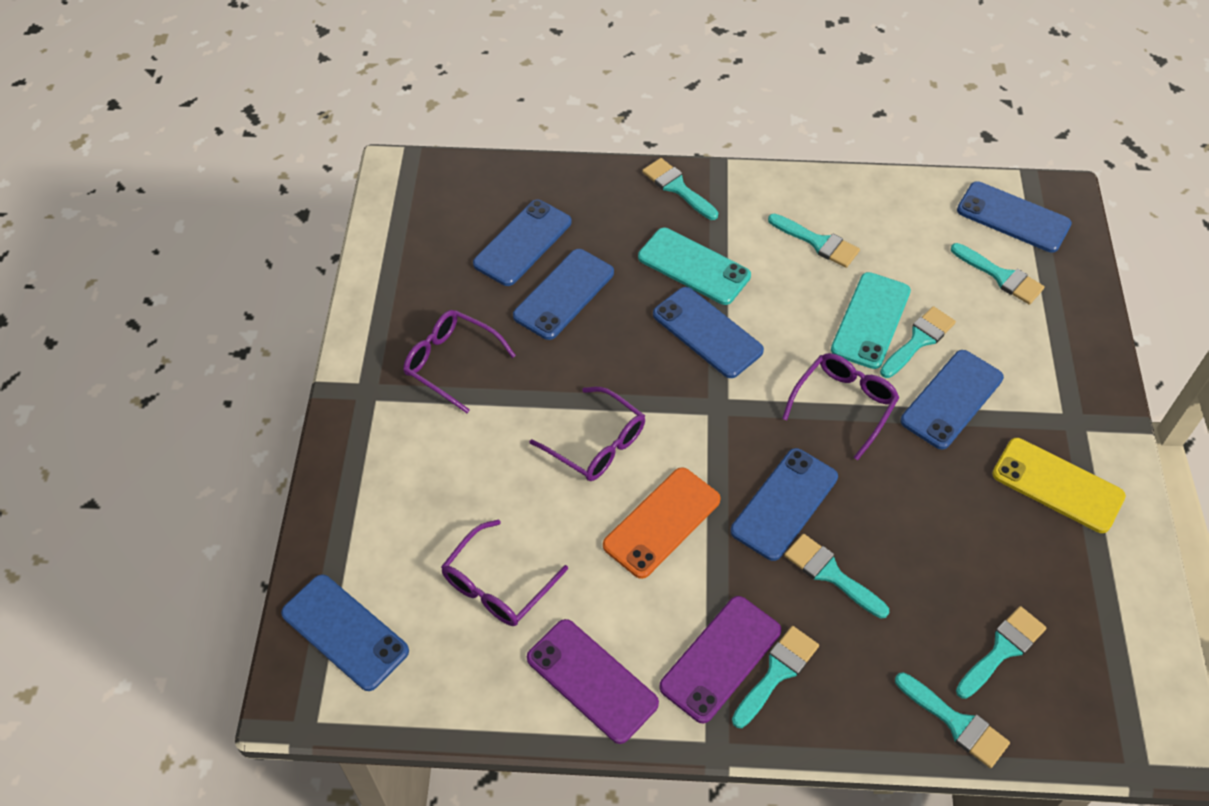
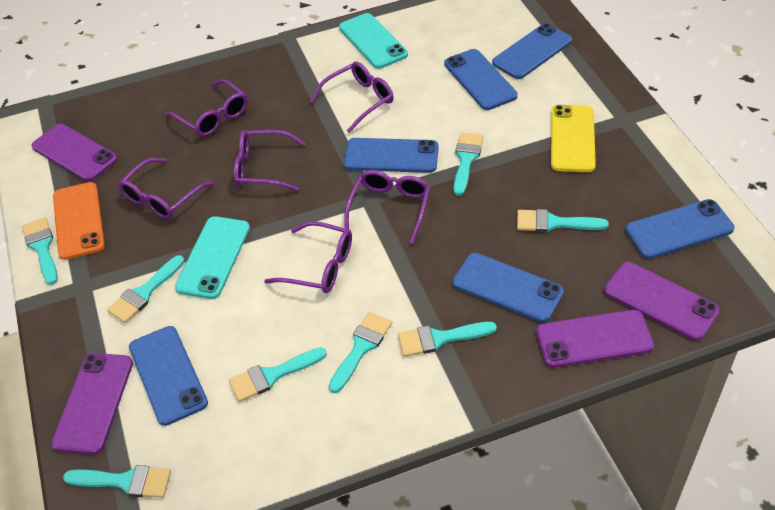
blue phone: 7 -> 6
purple glasses: 4 -> 6
purple phone: 2 -> 4

